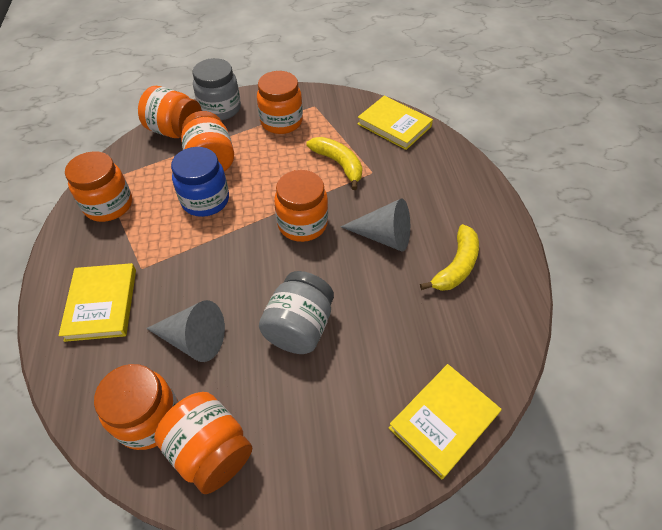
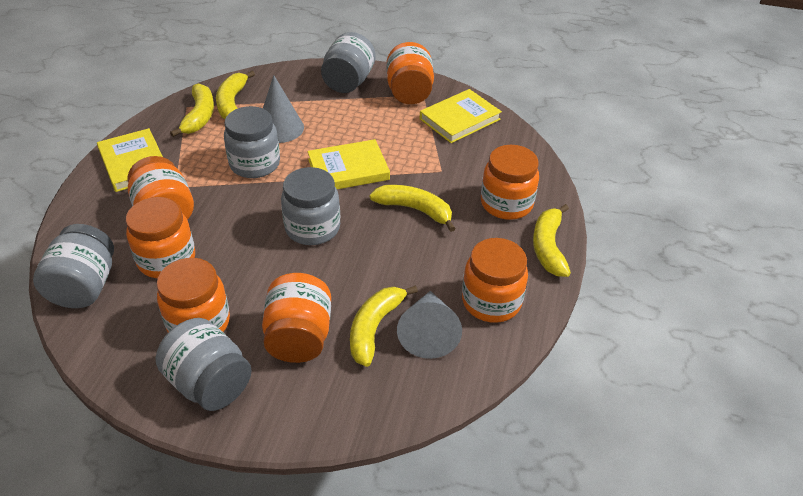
blue jar: 1 -> 0
grey jar: 2 -> 5
yellow banana: 2 -> 5

